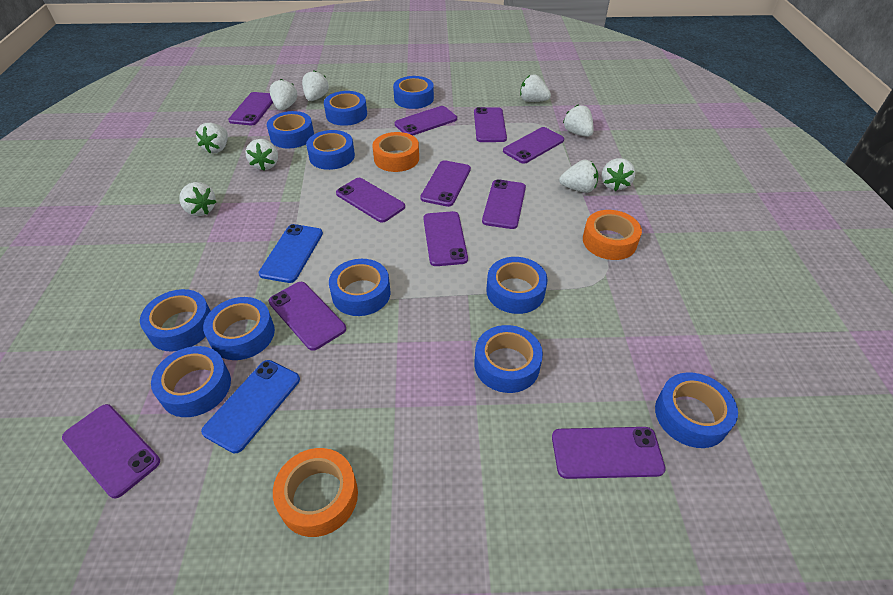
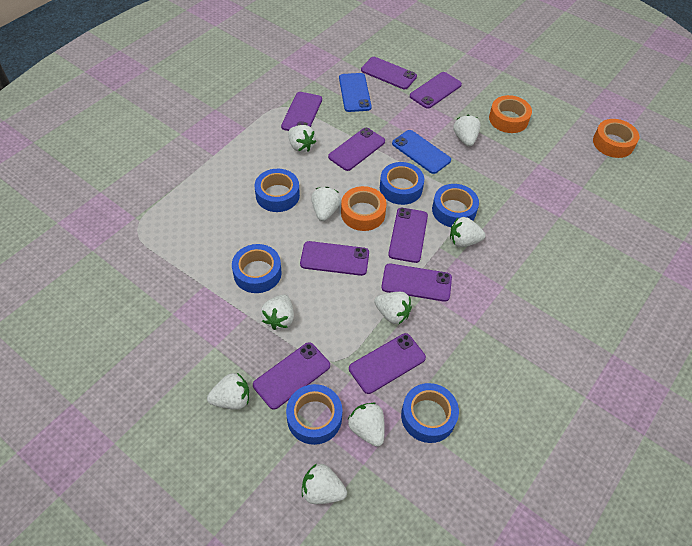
blue tape: 11 -> 6
purple phone: 11 -> 9

